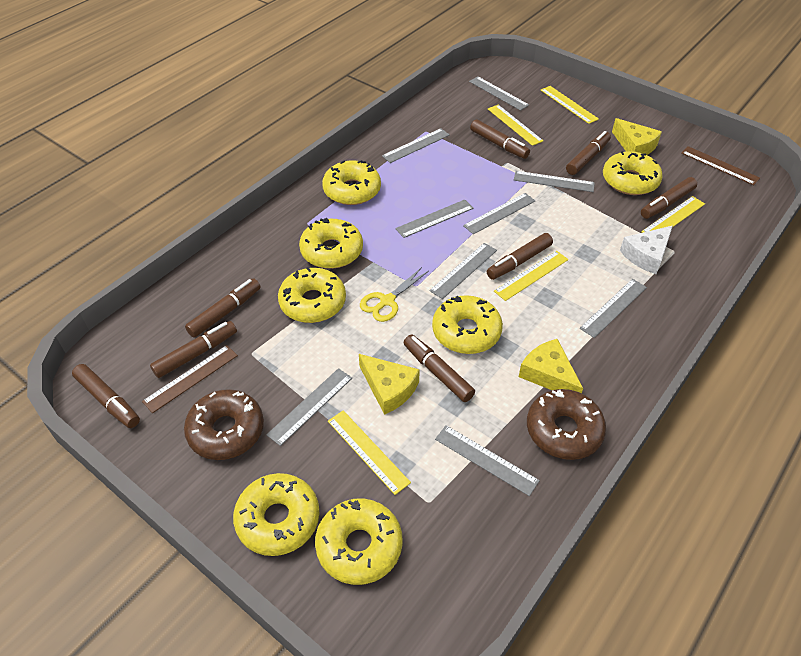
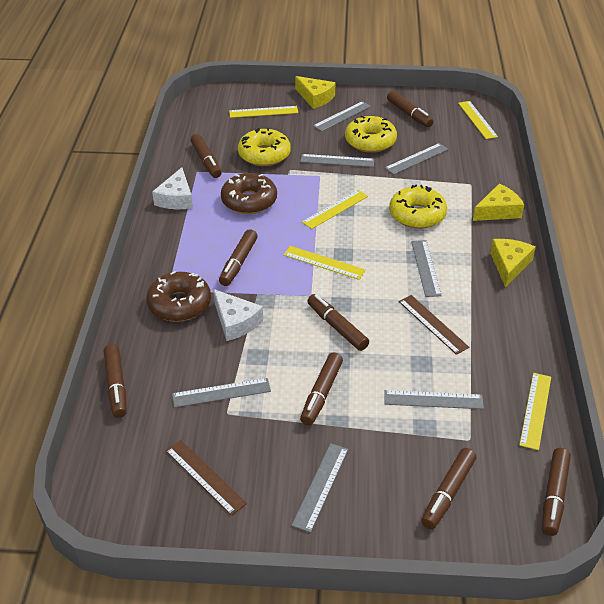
grey ruler: 9 -> 7
white cheese: 1 -> 2
yellow donut: 7 -> 3
yellow scissors: 1 -> 0

